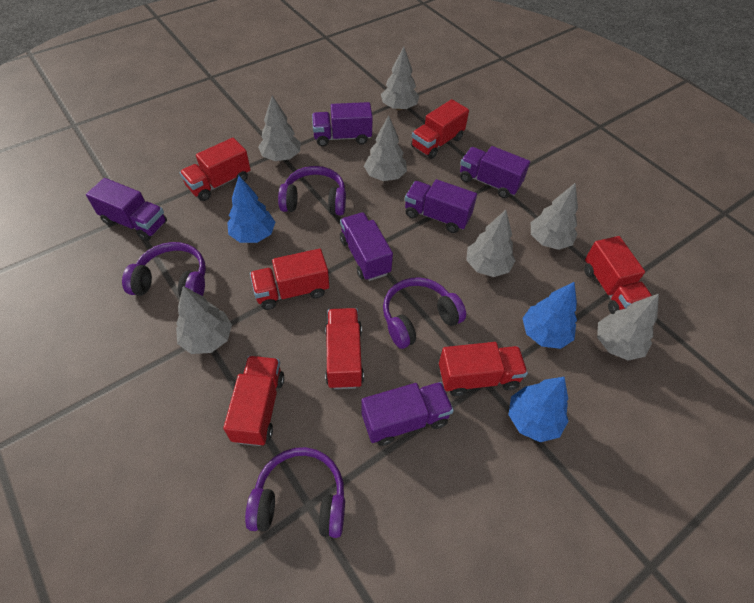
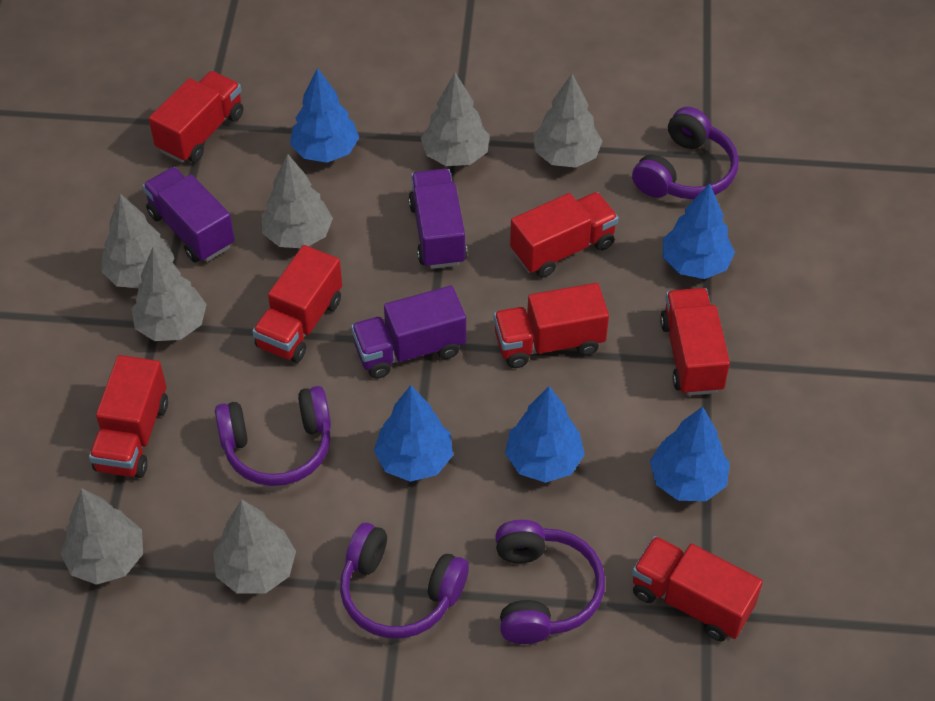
blue tree: 3 -> 5
purple truck: 6 -> 3

